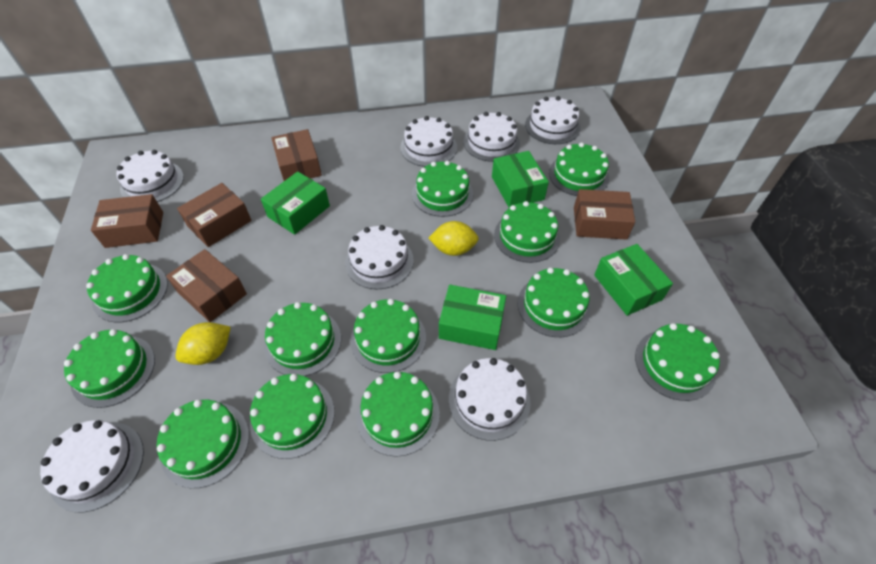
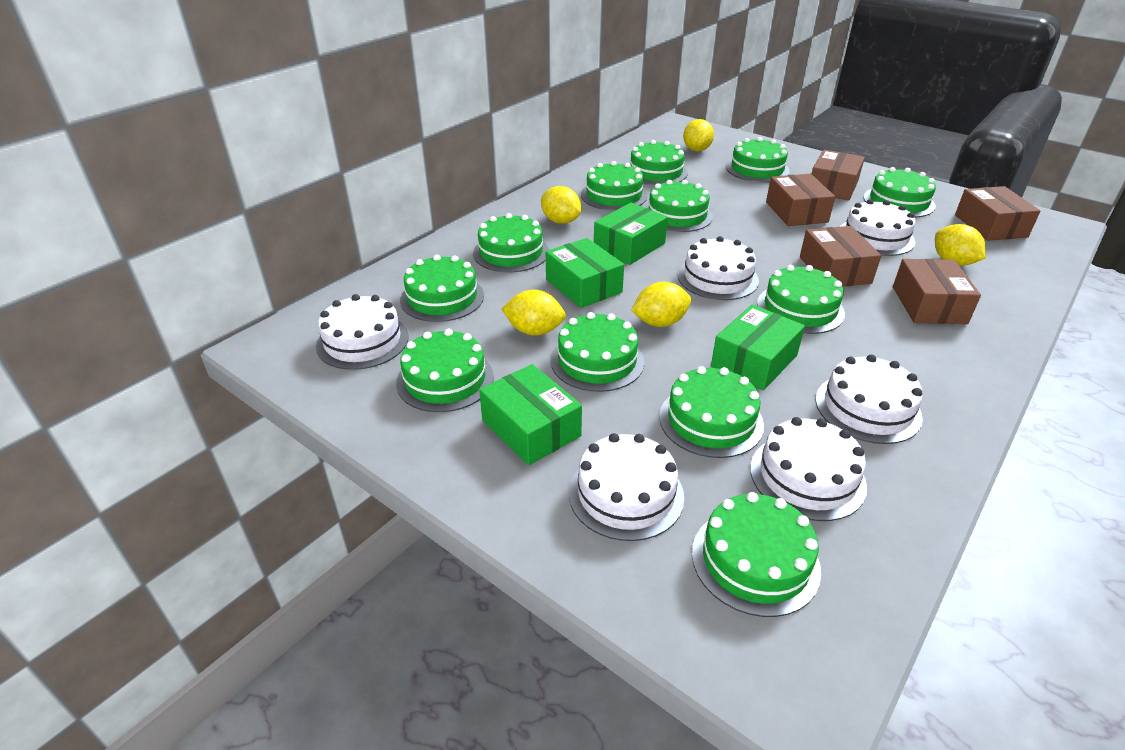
white cake: 7 -> 6
yellow lemon: 2 -> 5

